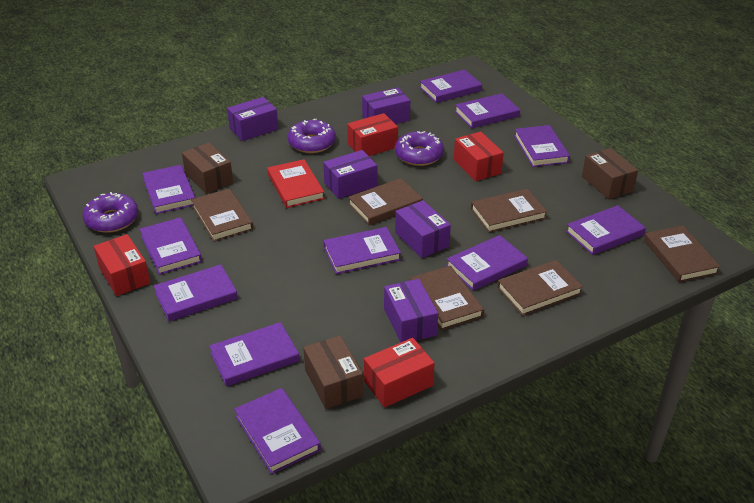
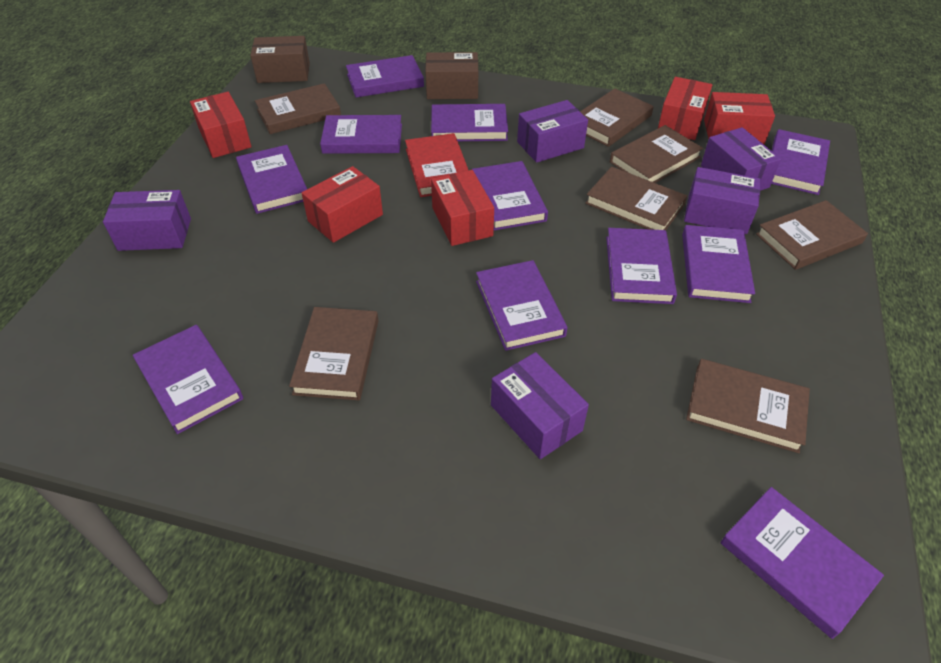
brown book: 6 -> 7
brown box: 3 -> 2
purple donut: 3 -> 0
red box: 4 -> 5

